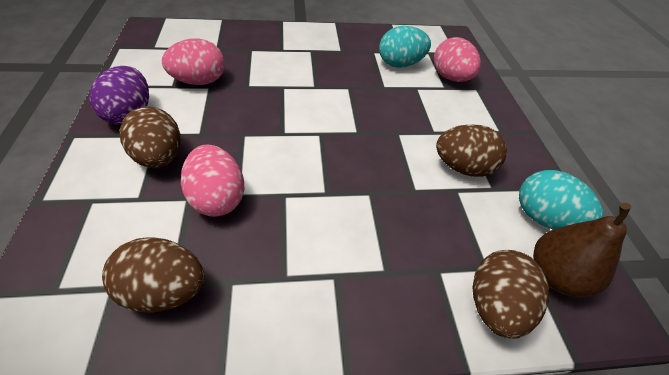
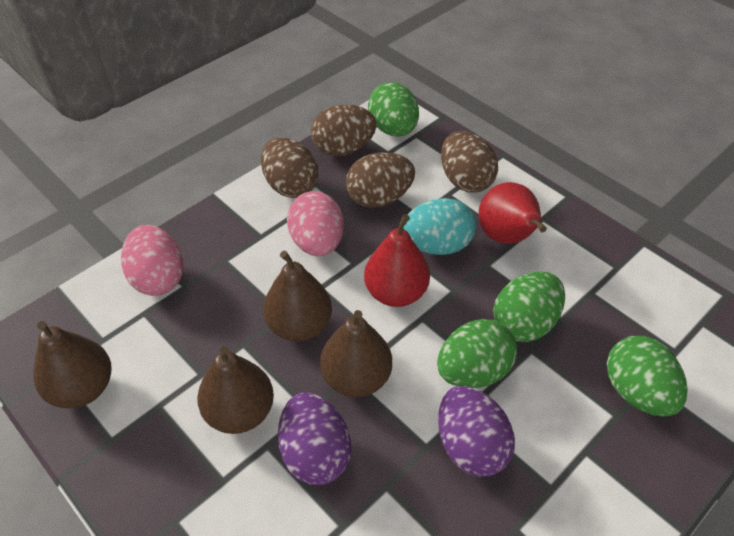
brown pear: 1 -> 4
green egg: 0 -> 4
pink egg: 3 -> 2
purple egg: 1 -> 2
red pear: 0 -> 2
turquoise egg: 2 -> 1

